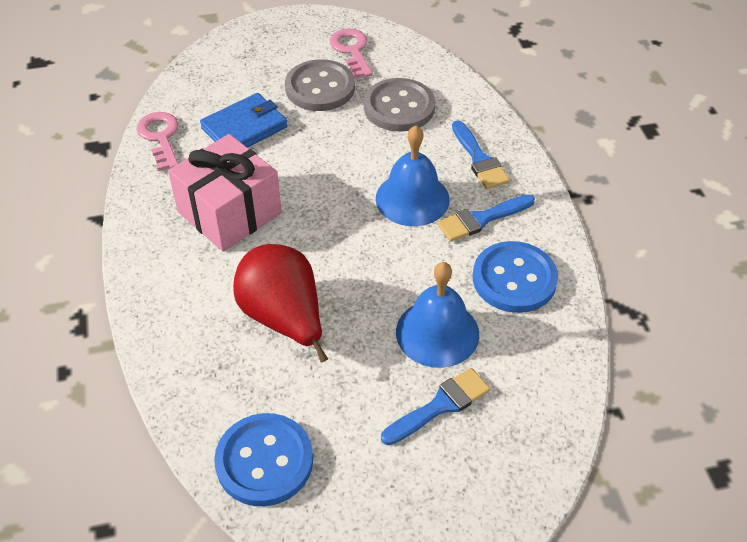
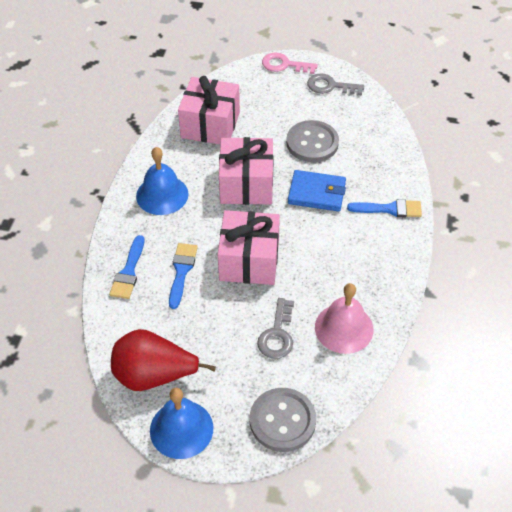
blue button: 2 -> 0
grey key: 0 -> 2
pink bell: 0 -> 1
pink gift: 1 -> 3
pink key: 2 -> 1

